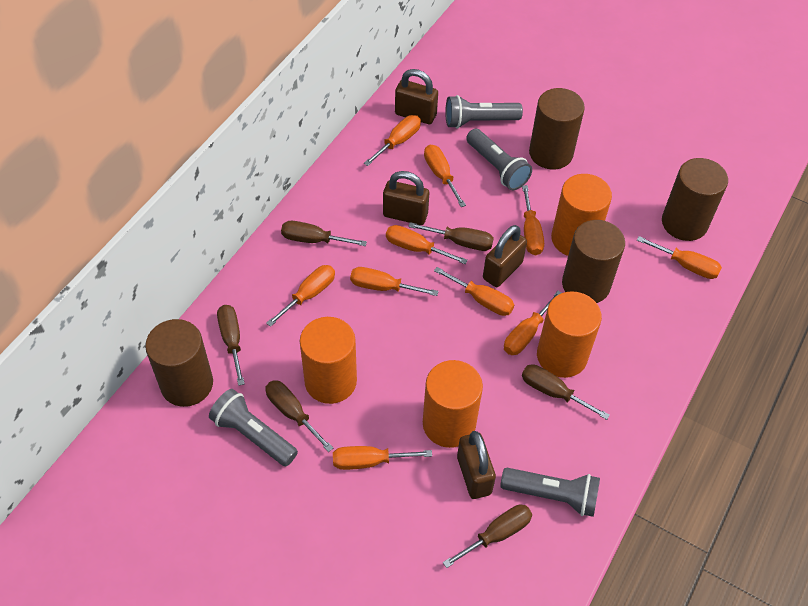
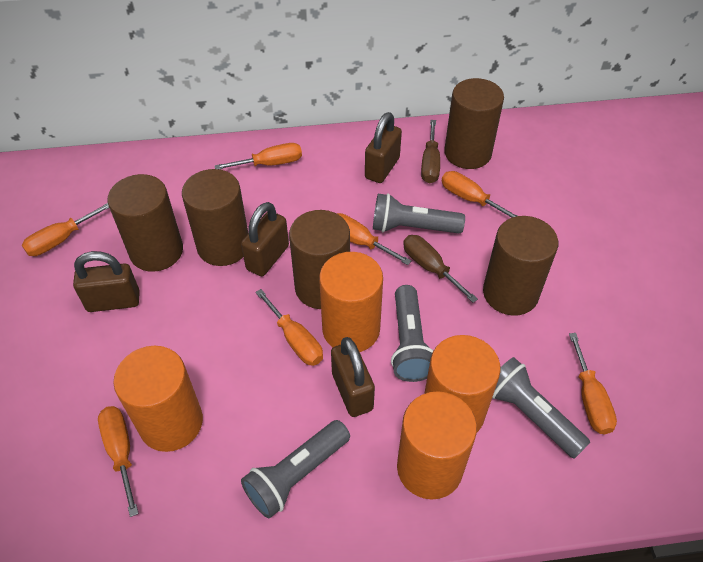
brown cylinder: 4 -> 5
brown screwdriver: 6 -> 2
orange screwdriver: 10 -> 7

